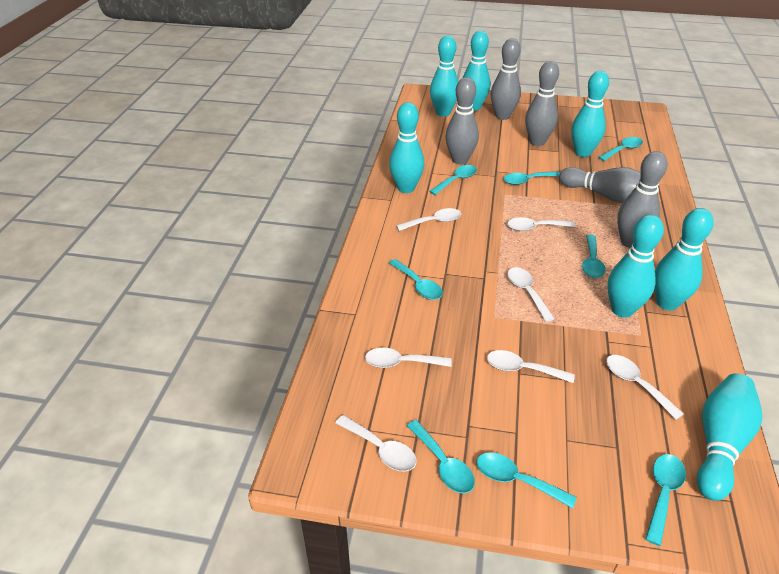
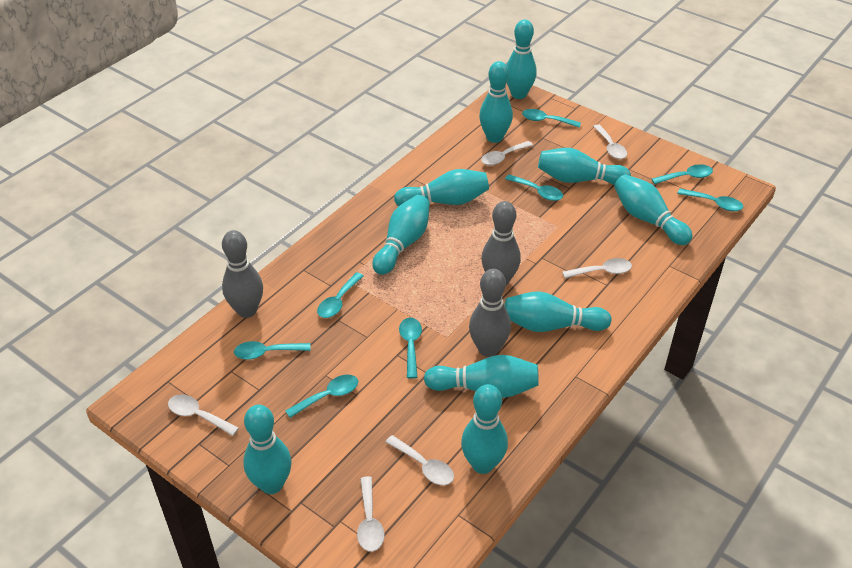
grey bowling pin: 5 -> 3
turquoise bowling pin: 7 -> 10
white spoon: 7 -> 6

